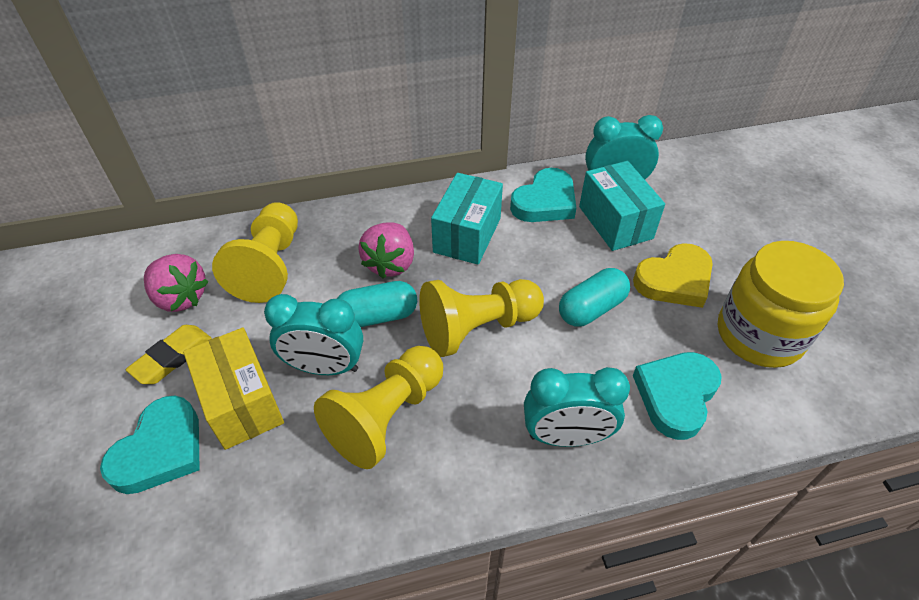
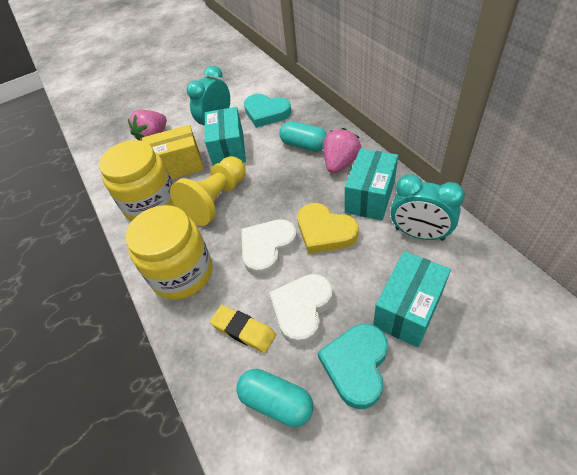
turquoise box: 2 -> 3
turquoise clock: 3 -> 2
turquoise heart: 3 -> 2
white heart: 0 -> 2
yellow jar: 1 -> 2
yellow pawn: 3 -> 1

